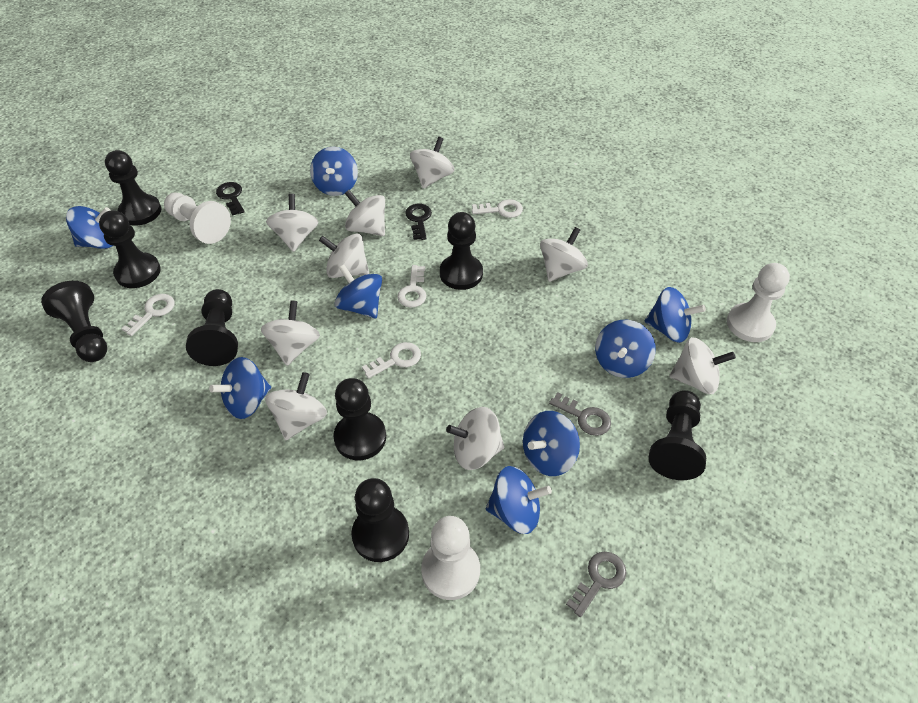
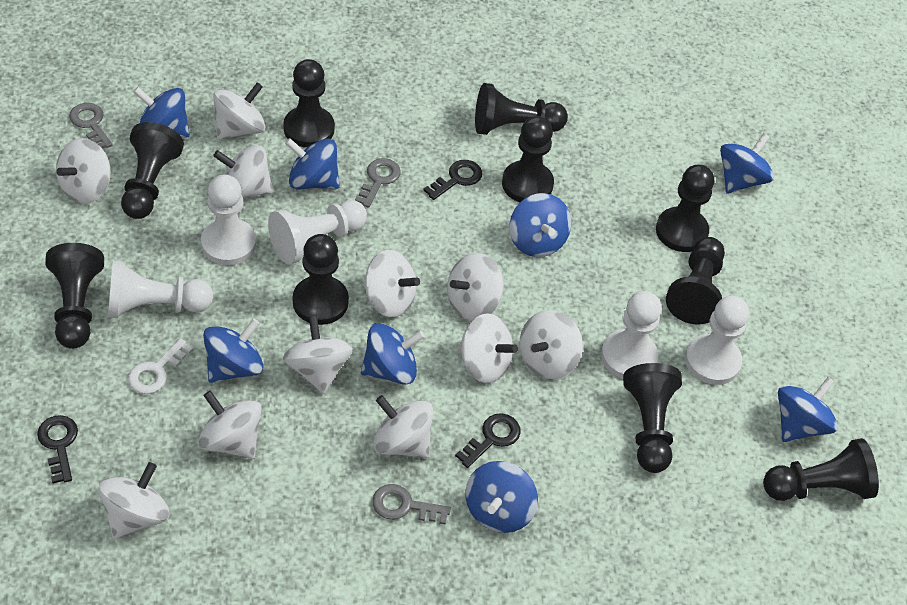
black key: 2 -> 3
black pawn: 8 -> 10
grey key: 2 -> 3
white key: 4 -> 1
white pawn: 3 -> 5
white spinning top: 9 -> 11

